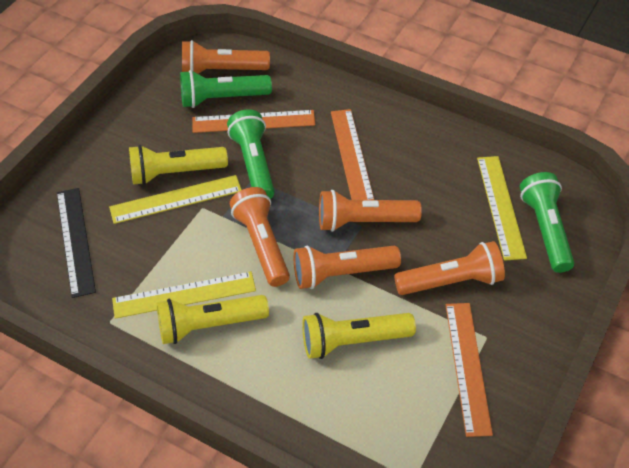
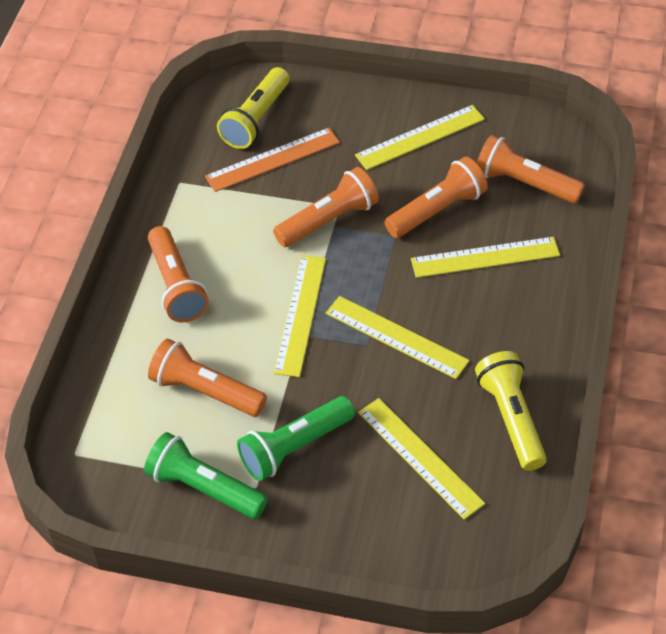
black ruler: 1 -> 0
green flashlight: 3 -> 2
orange ruler: 3 -> 1
yellow flashlight: 3 -> 2
yellow ruler: 3 -> 5

